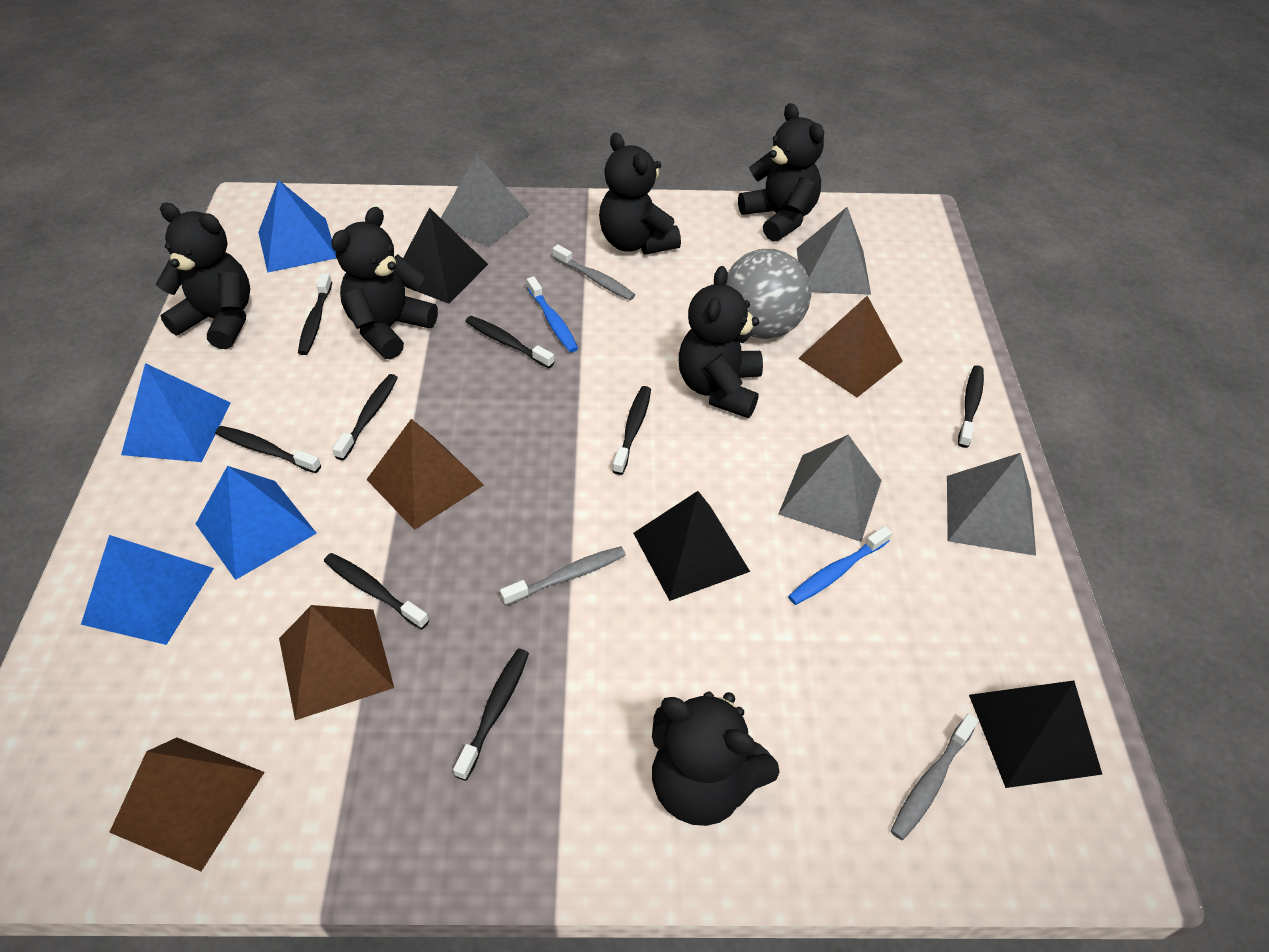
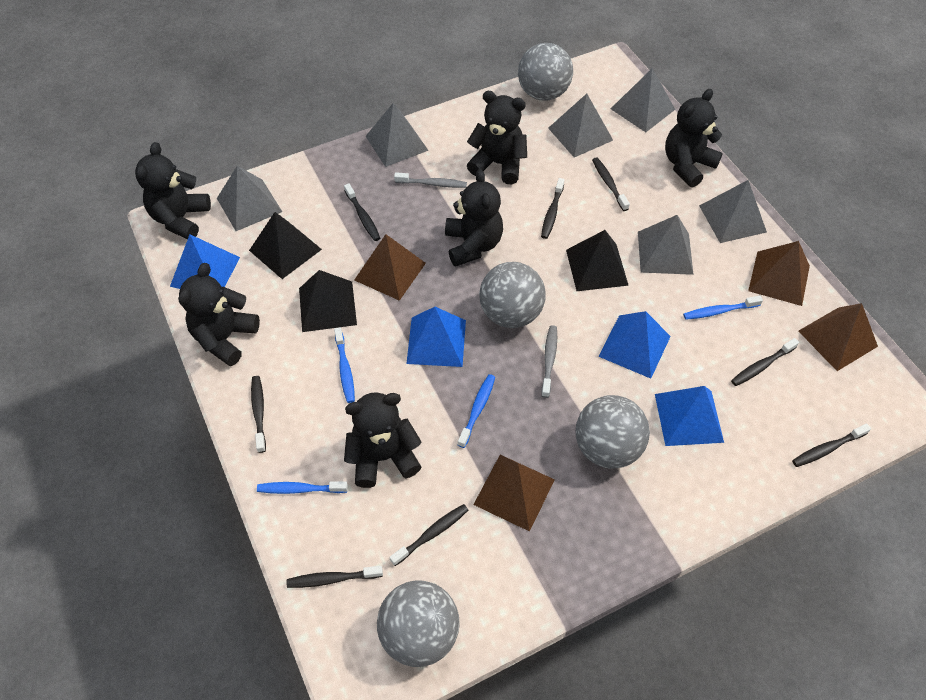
blue toothbrush: 2 -> 4
grey ball: 1 -> 4
grey pyramid: 4 -> 6
grey toothbrush: 3 -> 2

